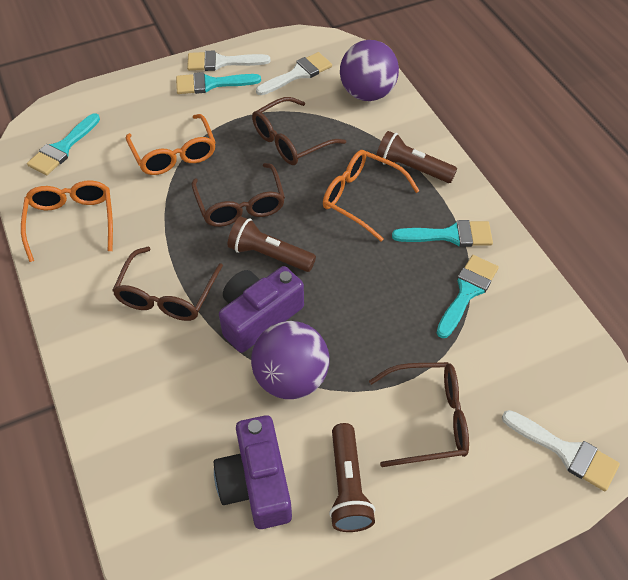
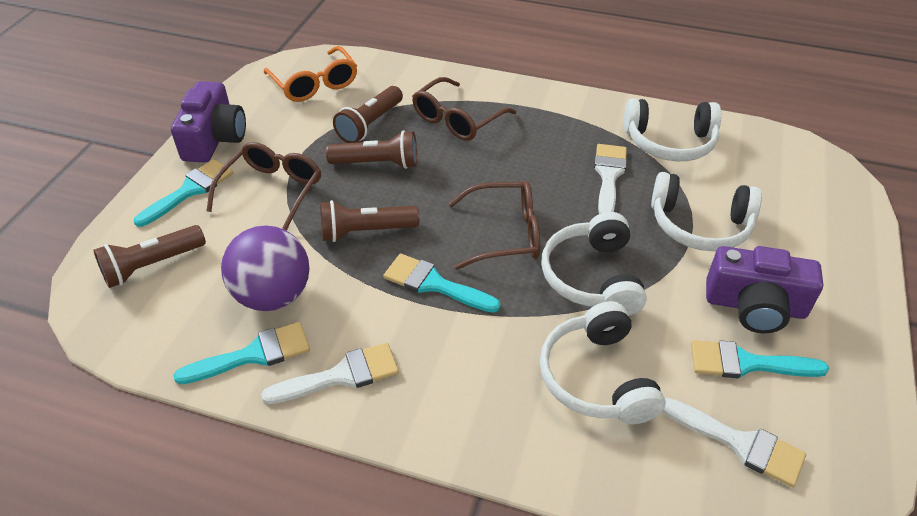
brown flashlight: 3 -> 4
brown glasses: 4 -> 3
orange glasses: 3 -> 1
purple ball: 2 -> 1
white headphones: 0 -> 4

